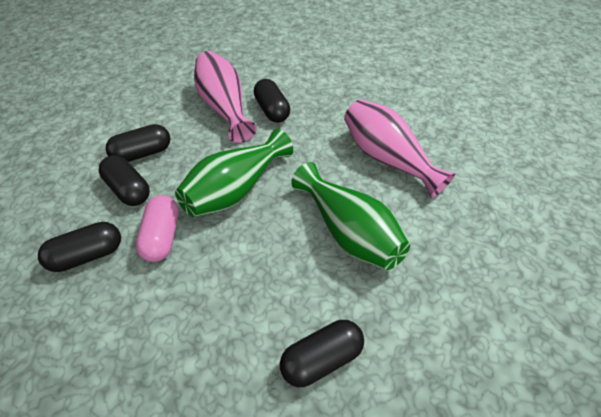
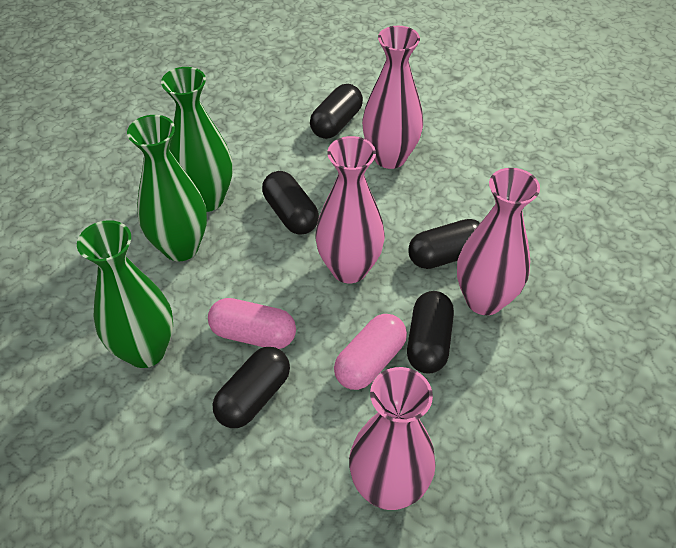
green vase: 2 -> 3
pink capsule: 1 -> 2
pink vase: 2 -> 4

